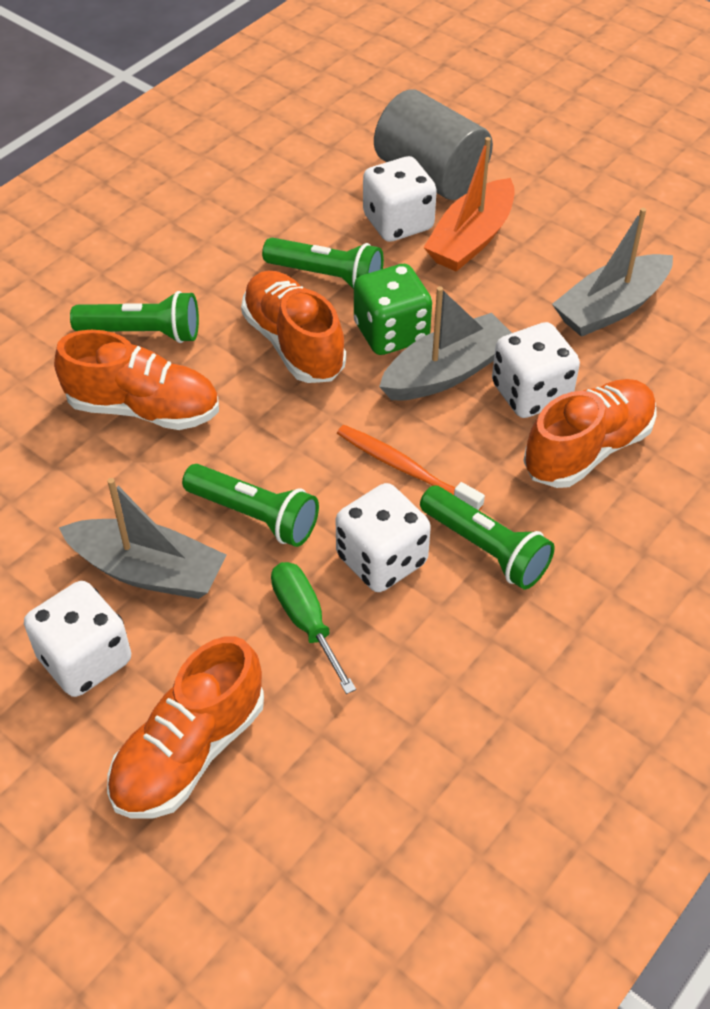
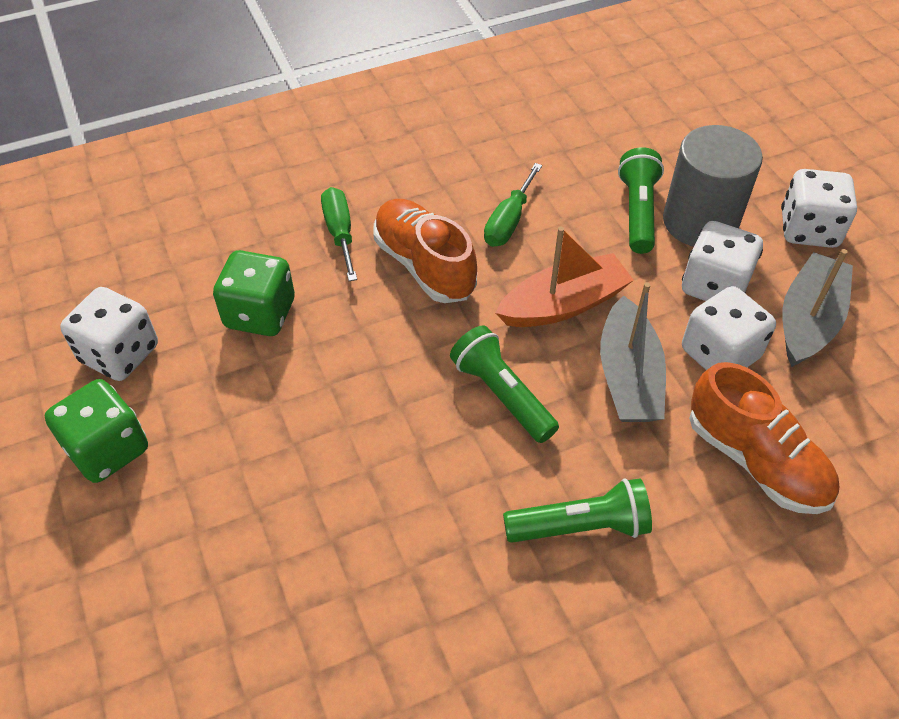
green dice: 1 -> 2
green flashlight: 4 -> 3
green screwdriver: 1 -> 2
grey boat: 3 -> 2
orange shoe: 4 -> 2
orange toothbrush: 1 -> 0

